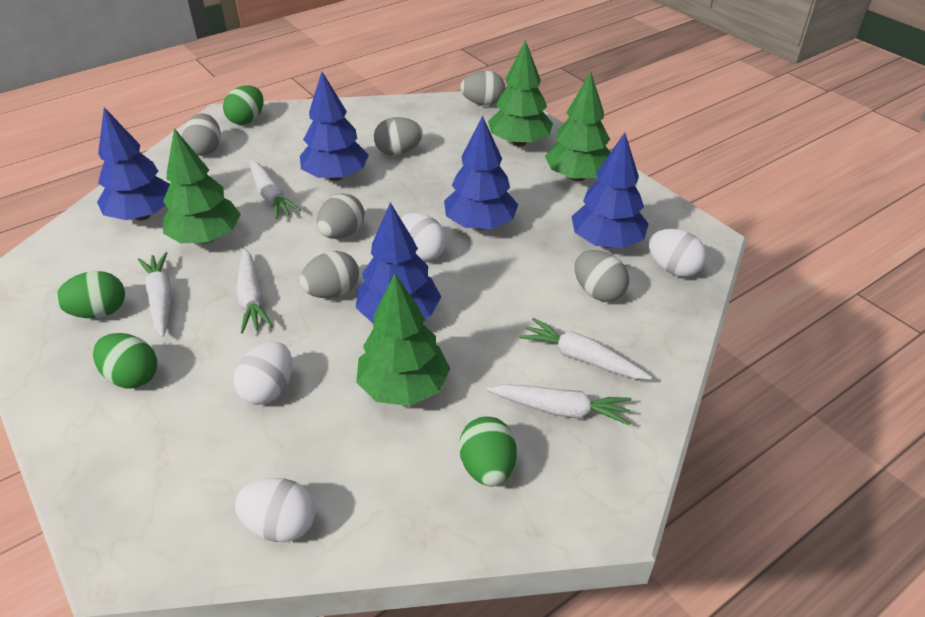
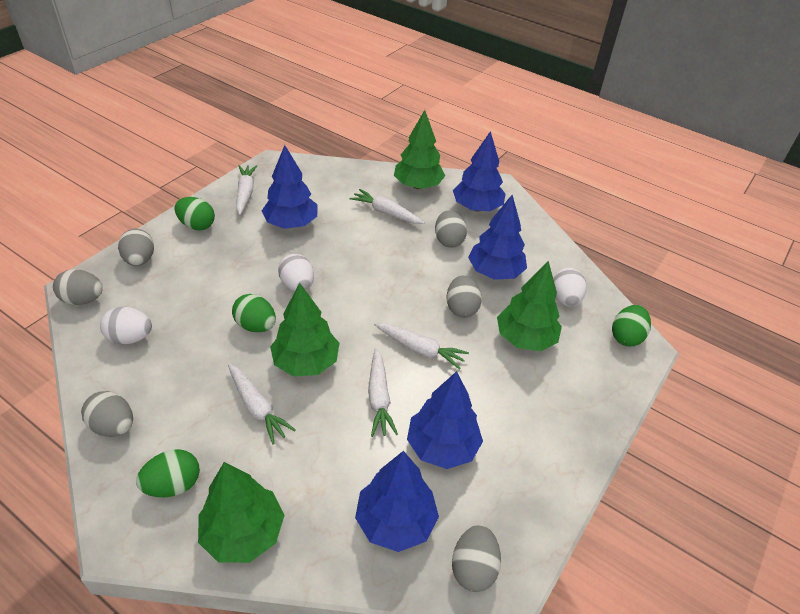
white egg: 4 -> 3

